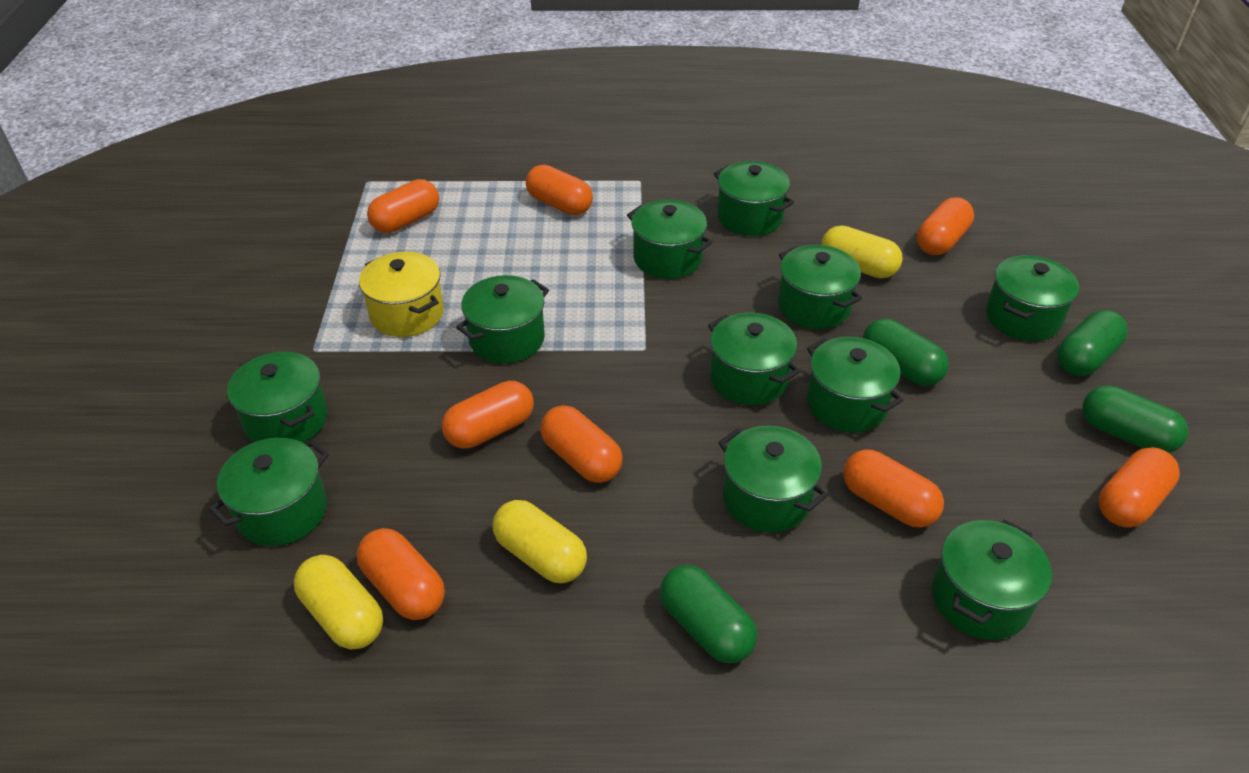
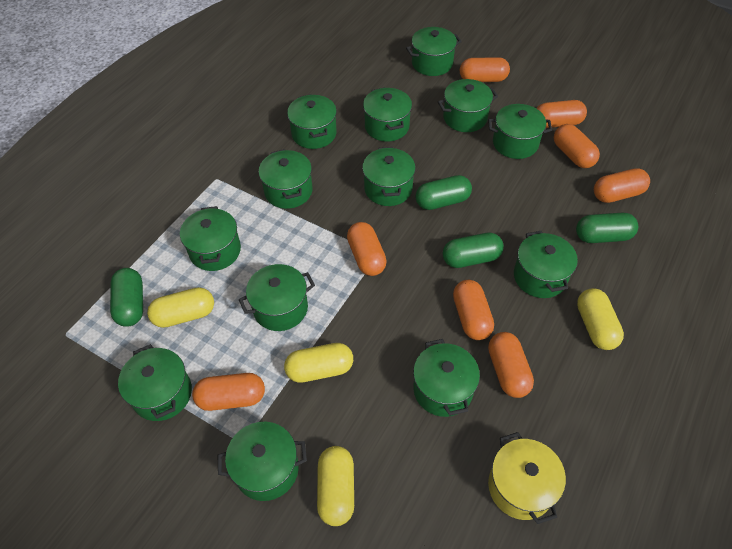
green pot: 11 -> 13
yellow capsule: 3 -> 4

